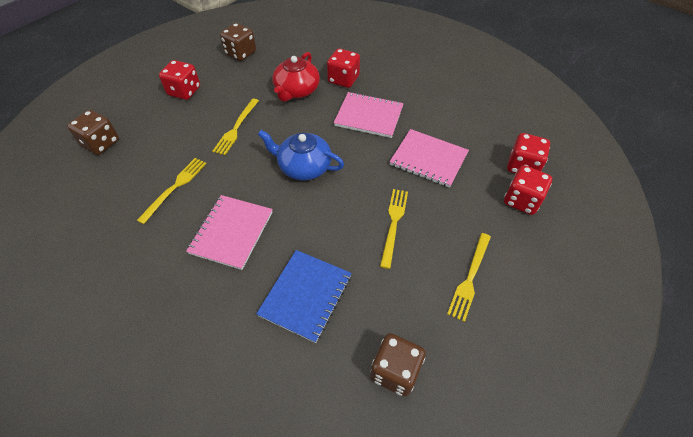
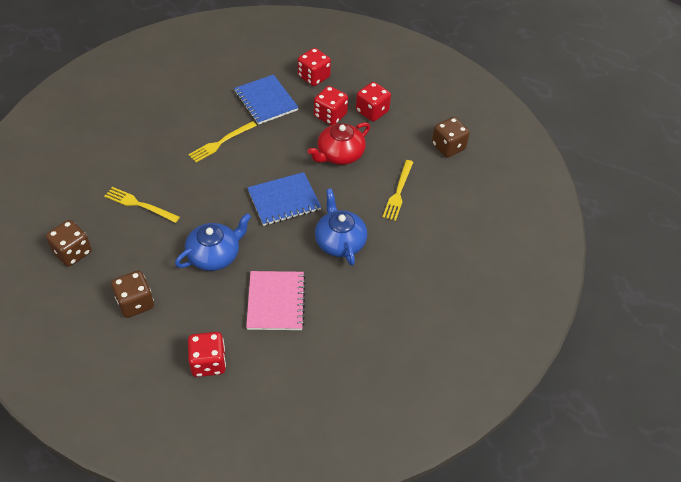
blue notebook: 1 -> 2
blue teapot: 1 -> 2
pink notebook: 3 -> 1
yellow fork: 4 -> 3

